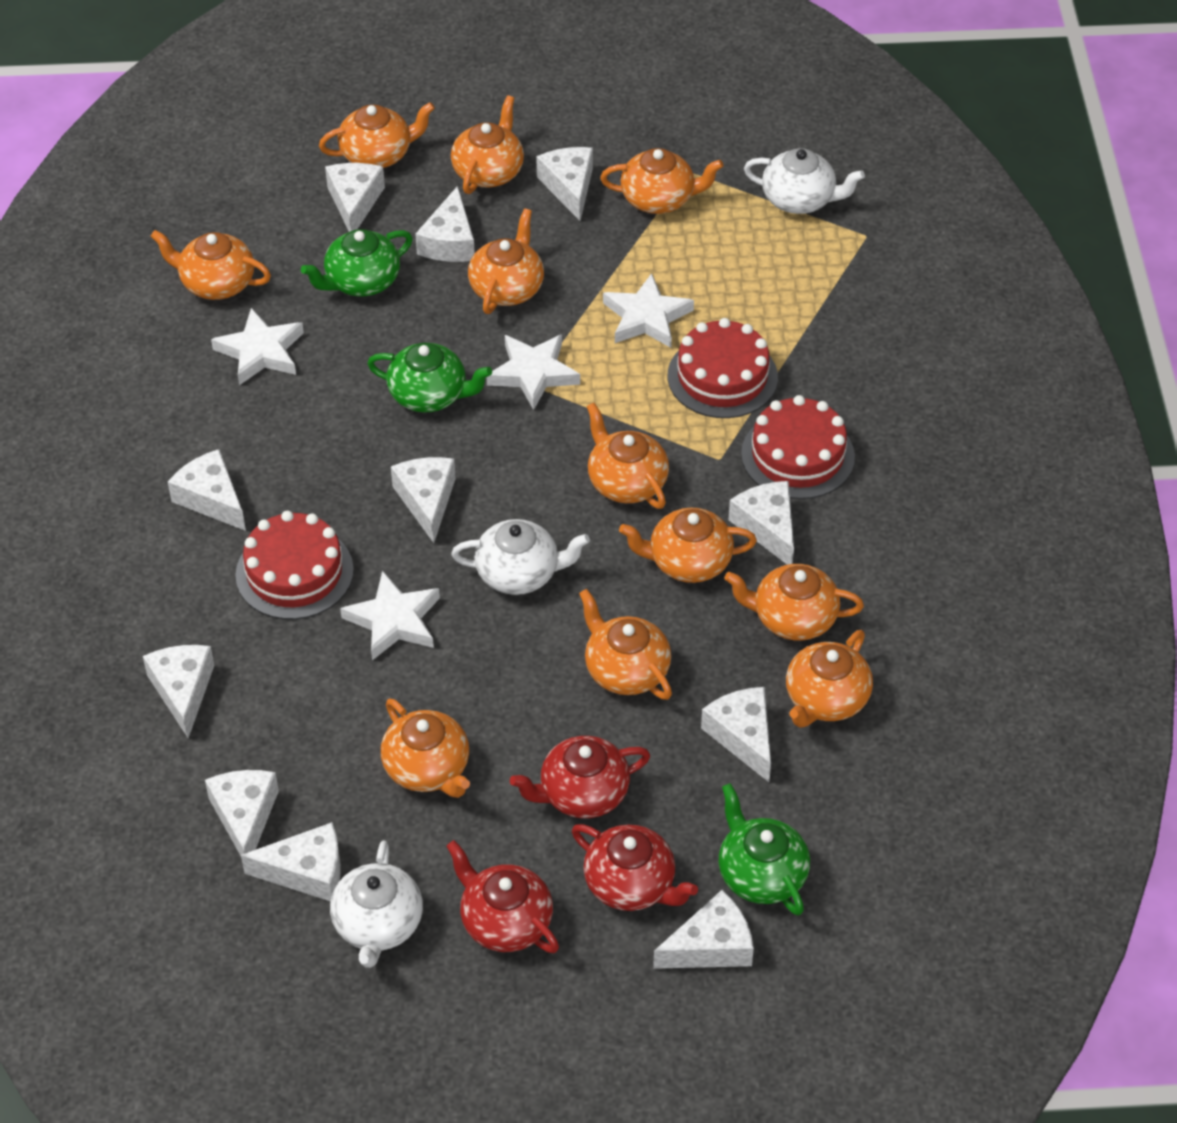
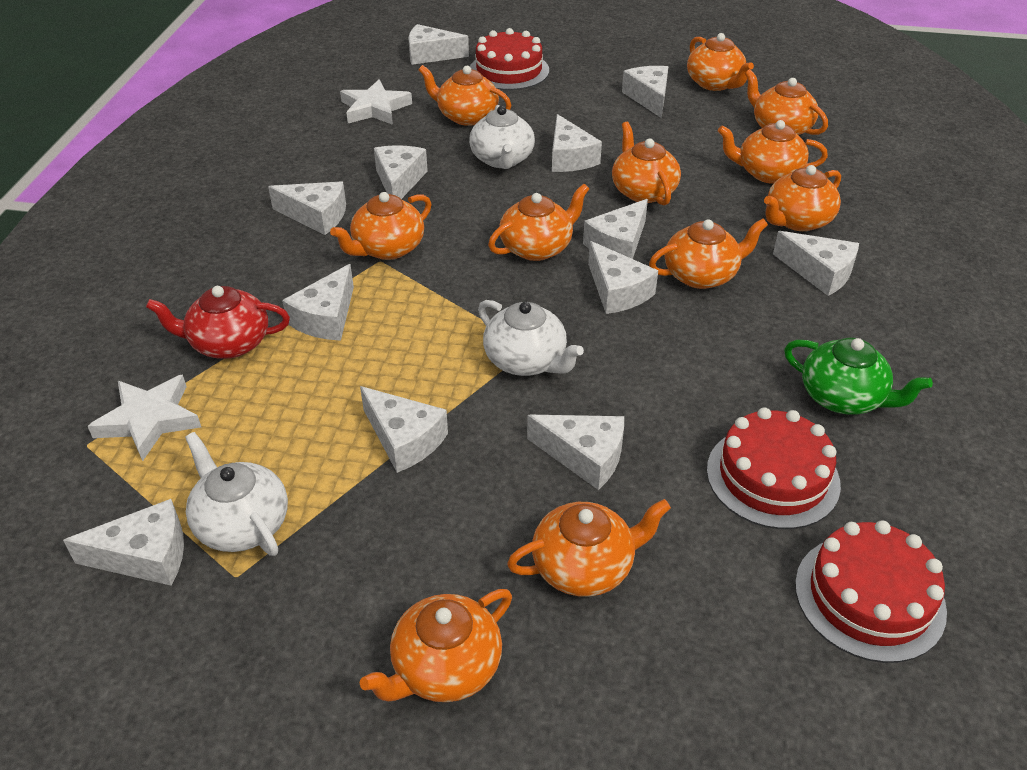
green teapot: 3 -> 1
red teapot: 3 -> 1
white cheese: 11 -> 12
white star: 4 -> 2

